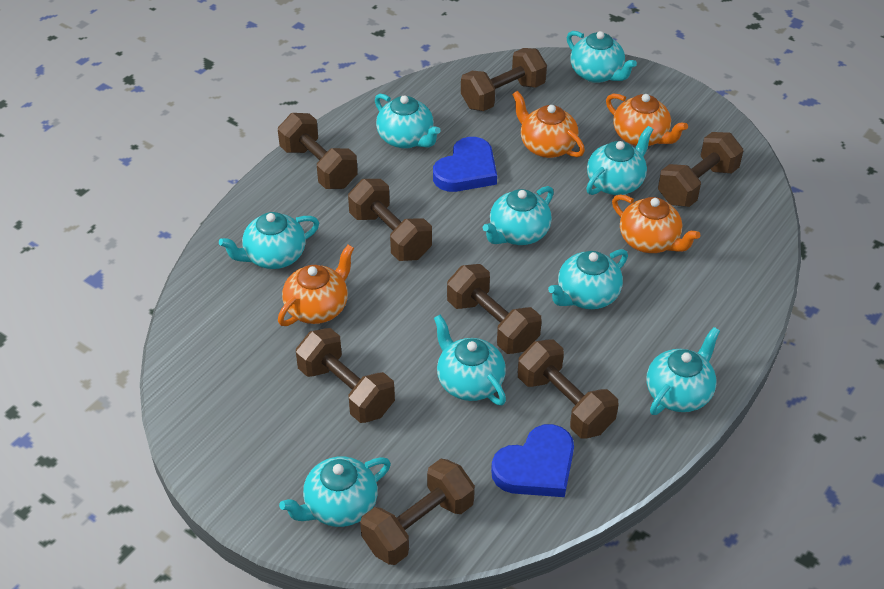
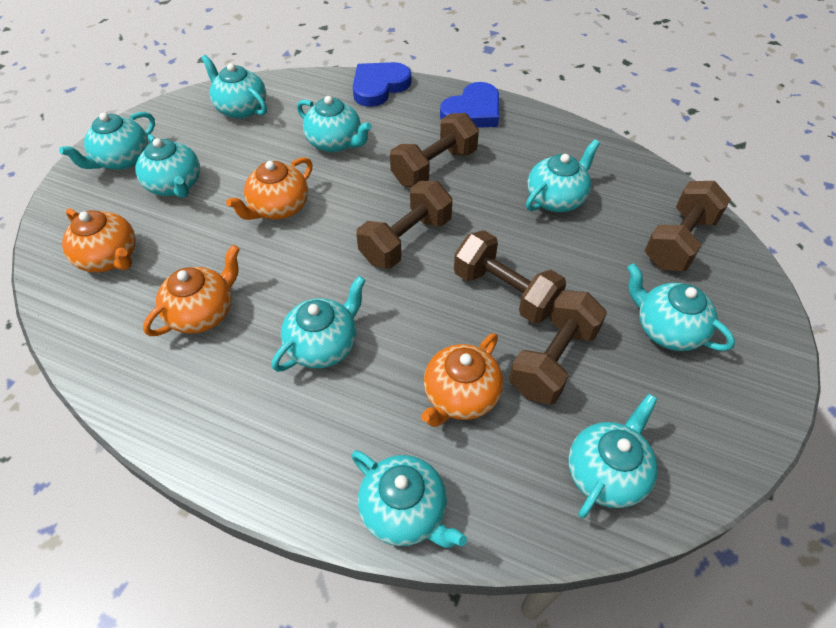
brown dumbbell: 8 -> 5

